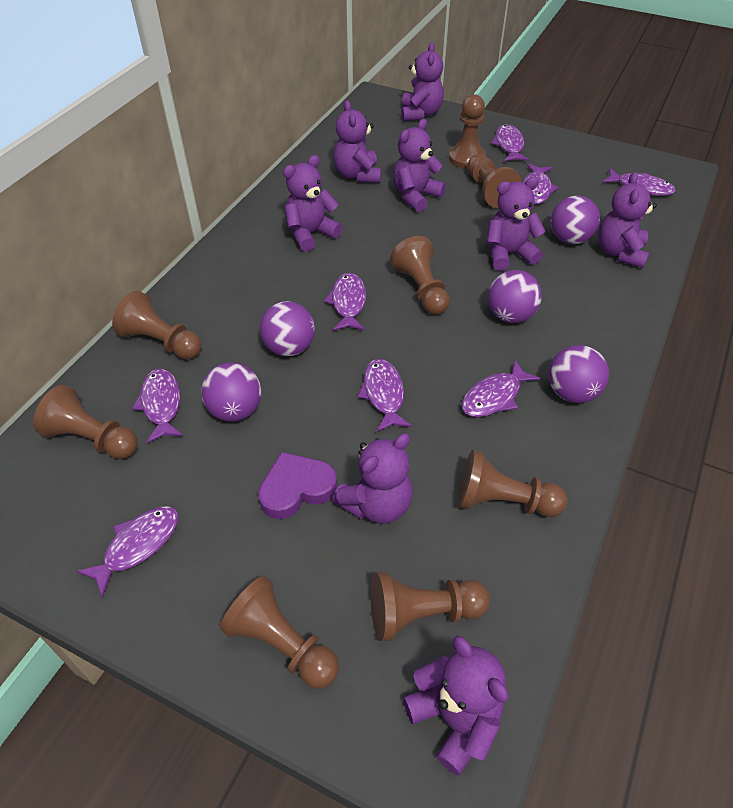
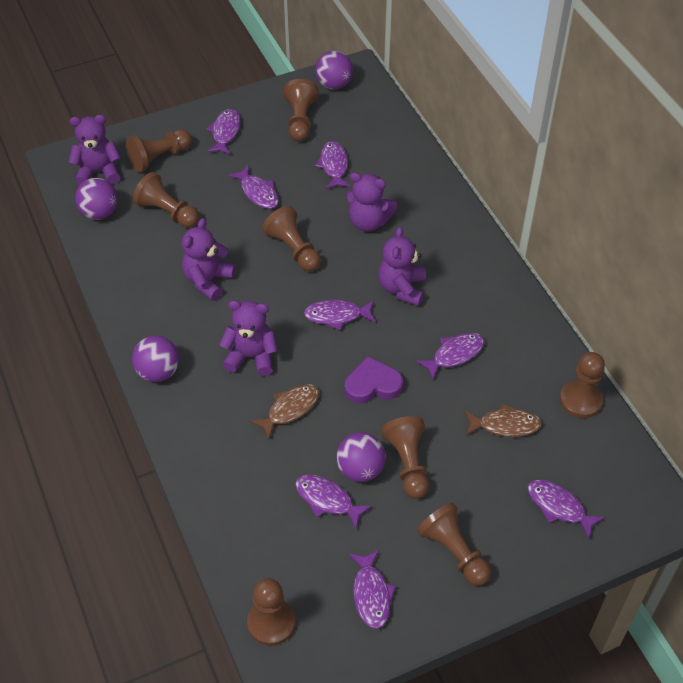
brown fish: 0 -> 2
purple ball: 5 -> 4
purple teddy bear: 8 -> 5

